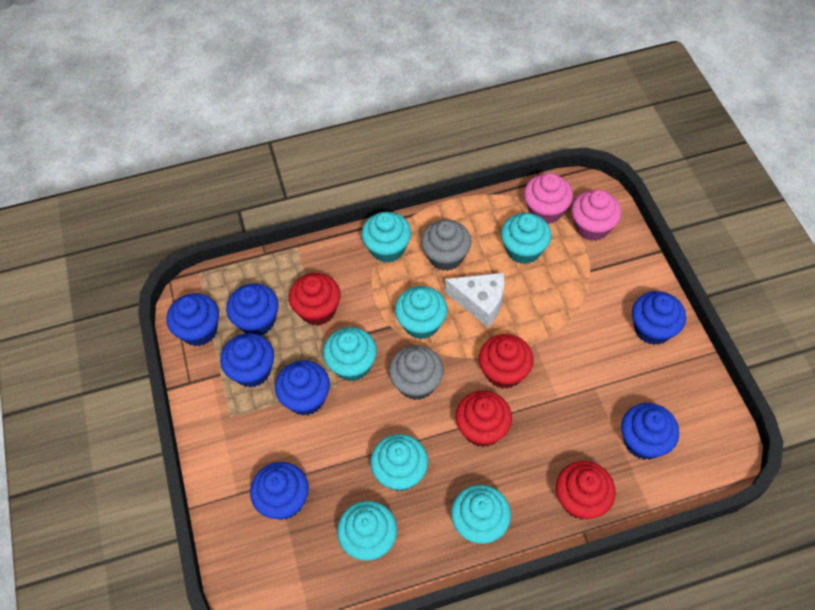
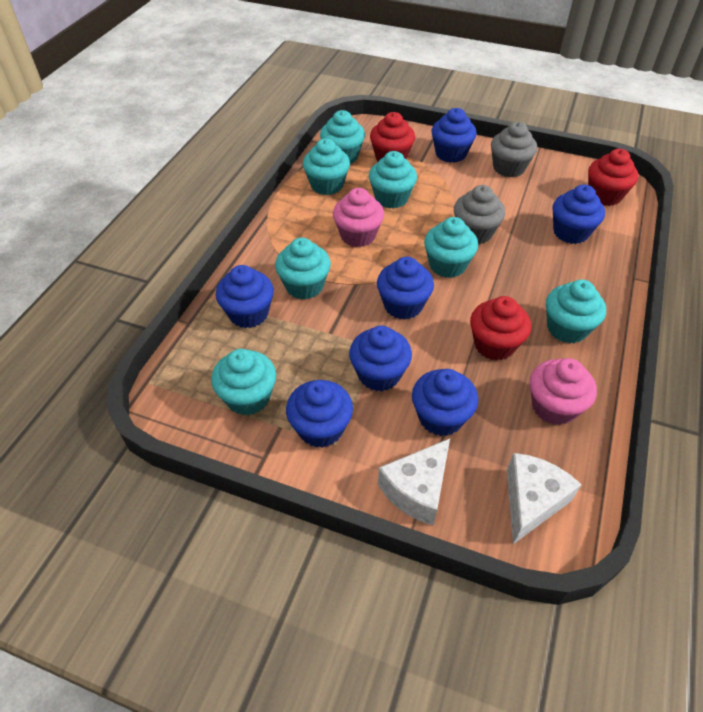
red cupcake: 4 -> 3
white cheese: 1 -> 2

